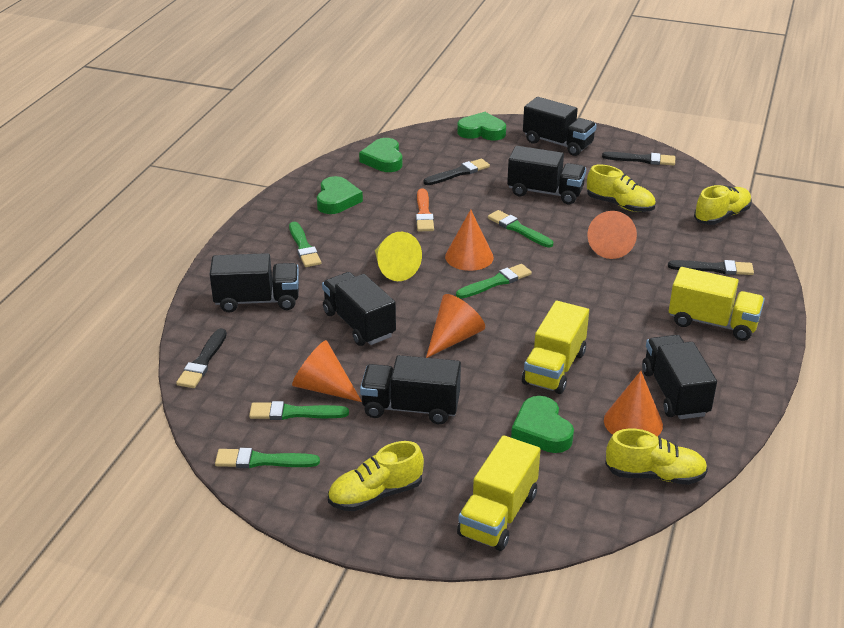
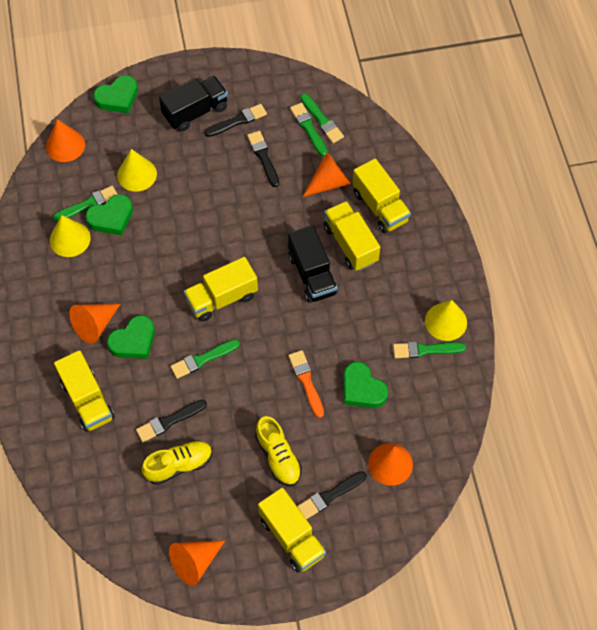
black truck: 6 -> 2
yellow cone: 1 -> 3
yellow shoe: 4 -> 2
yellow truck: 3 -> 5

